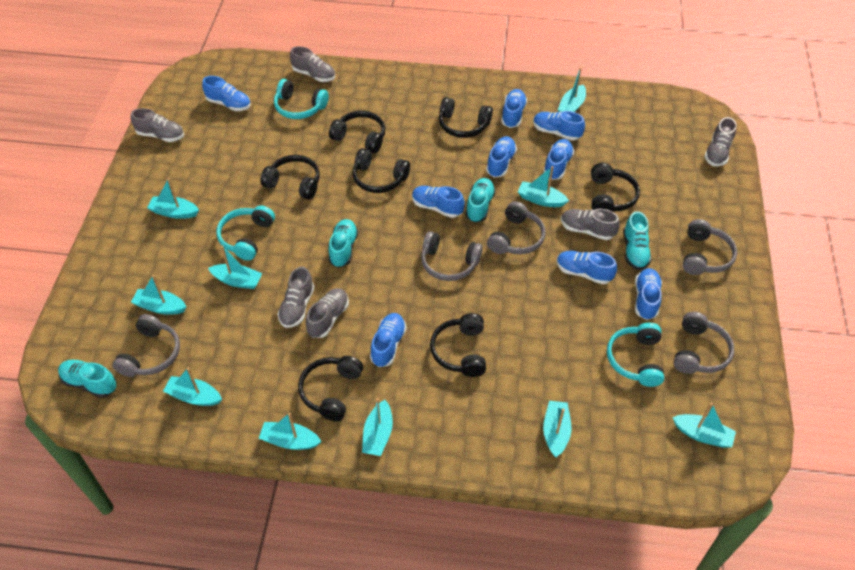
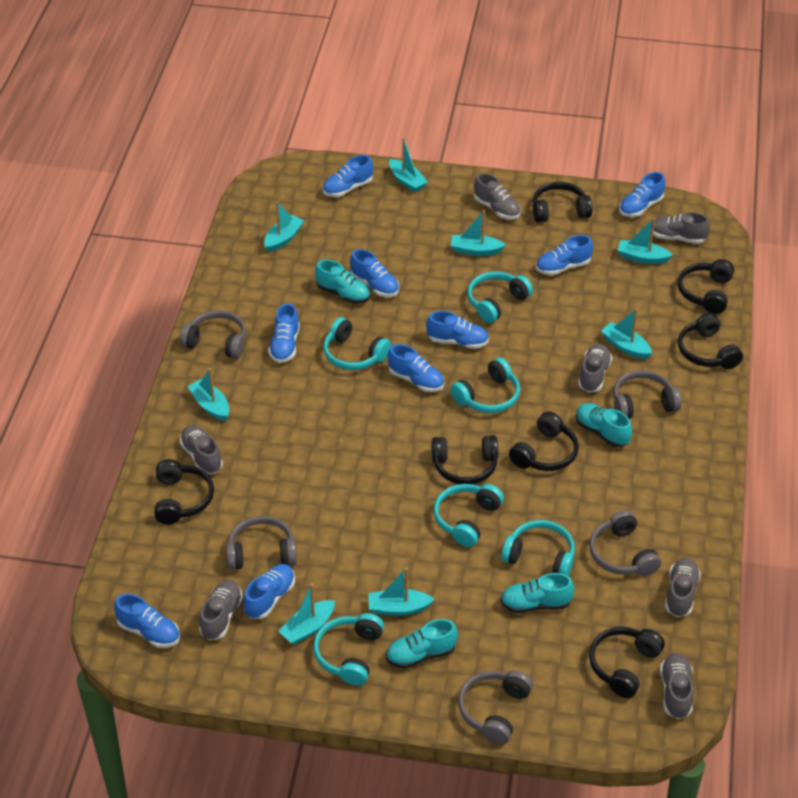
grey shoe: 6 -> 7
turquoise boat: 10 -> 8
turquoise headphones: 3 -> 6

